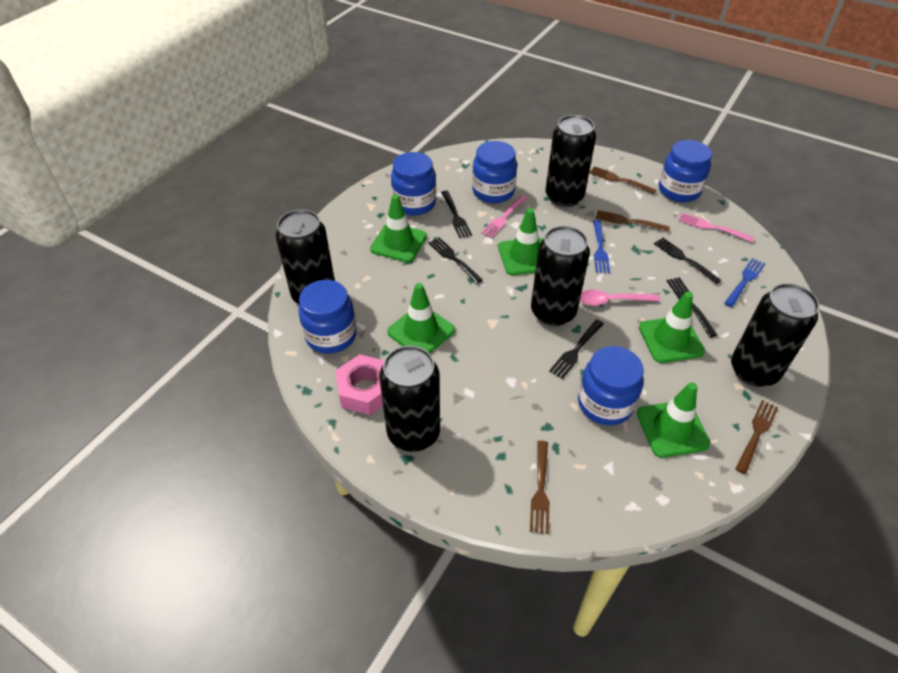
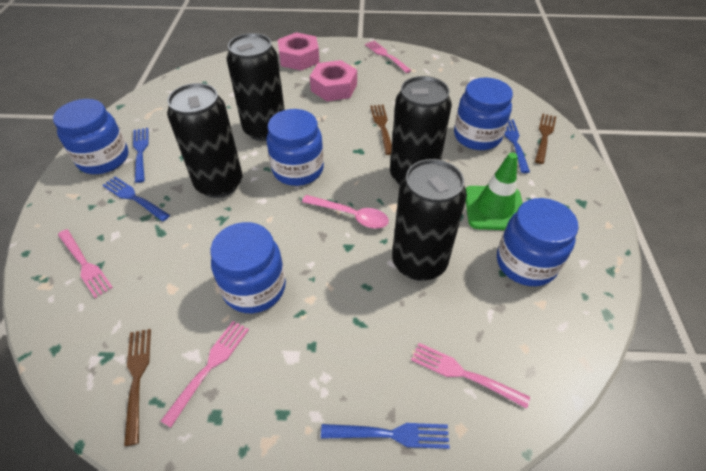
black can: 5 -> 4
black fork: 5 -> 0
blue fork: 2 -> 4
brown fork: 4 -> 3
green traffic cone: 5 -> 1
pink fork: 2 -> 4
pink nut: 1 -> 2

